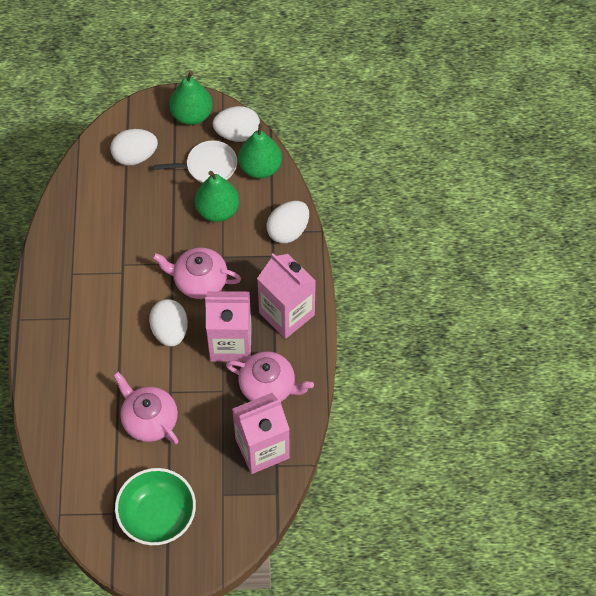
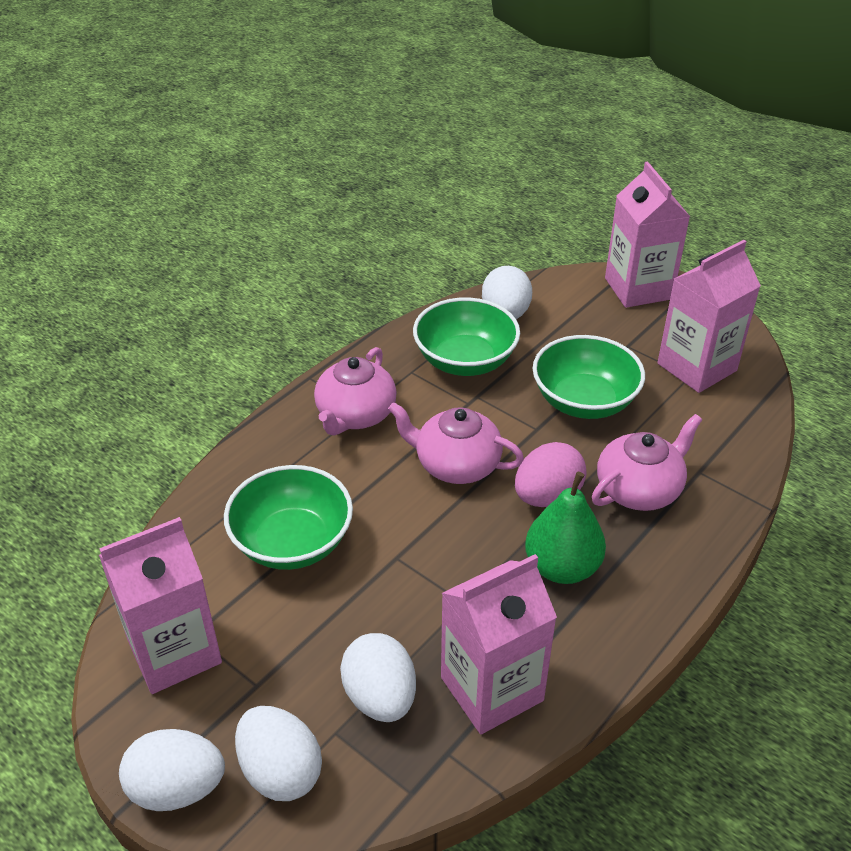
green bowl: 1 -> 3
green pear: 3 -> 1
pink carton: 3 -> 4
pink egg: 0 -> 1
white pan: 1 -> 0

